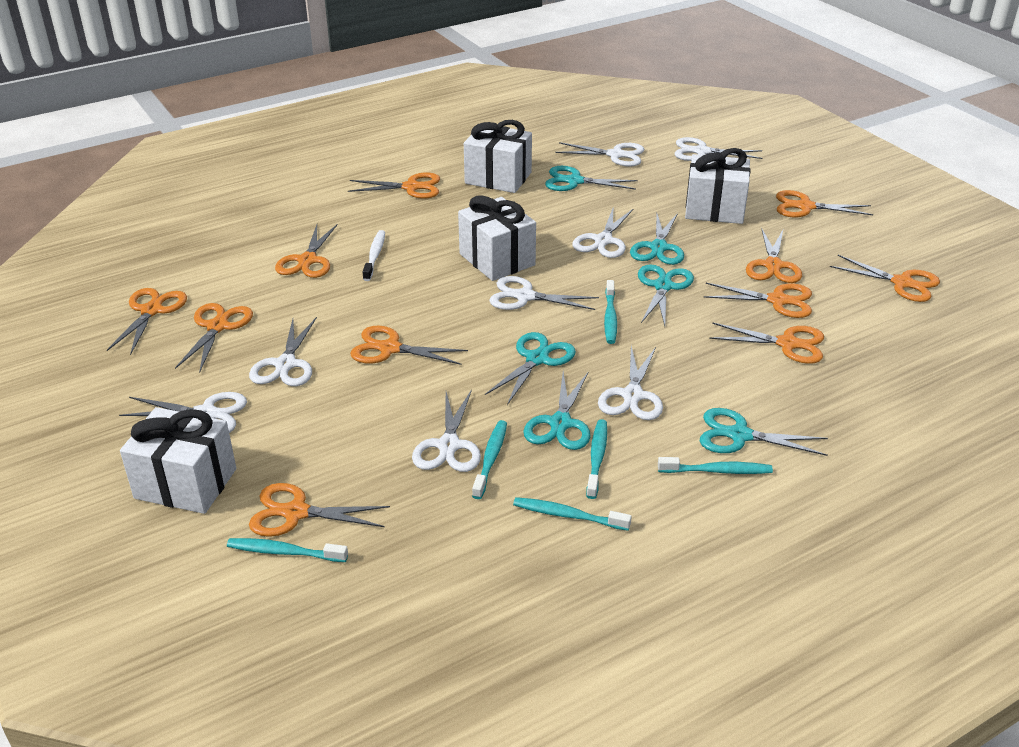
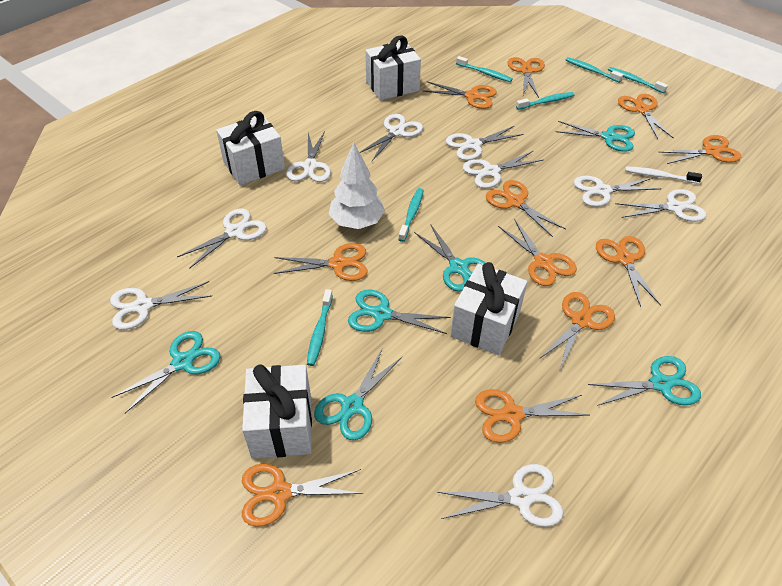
white scissors: 8 -> 9
white tree: 0 -> 1

